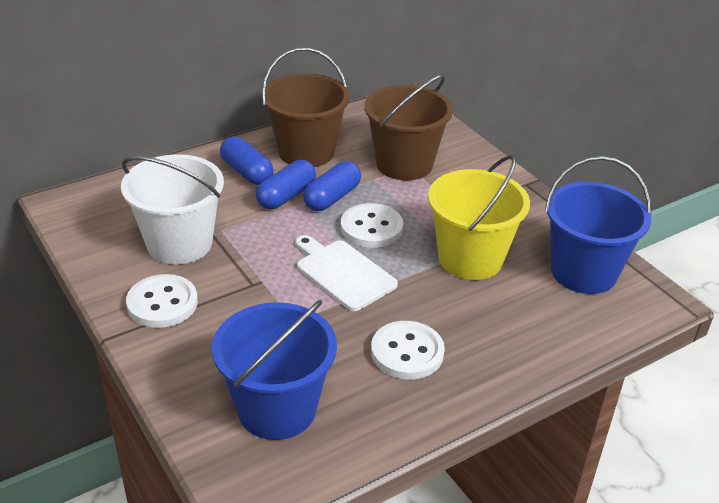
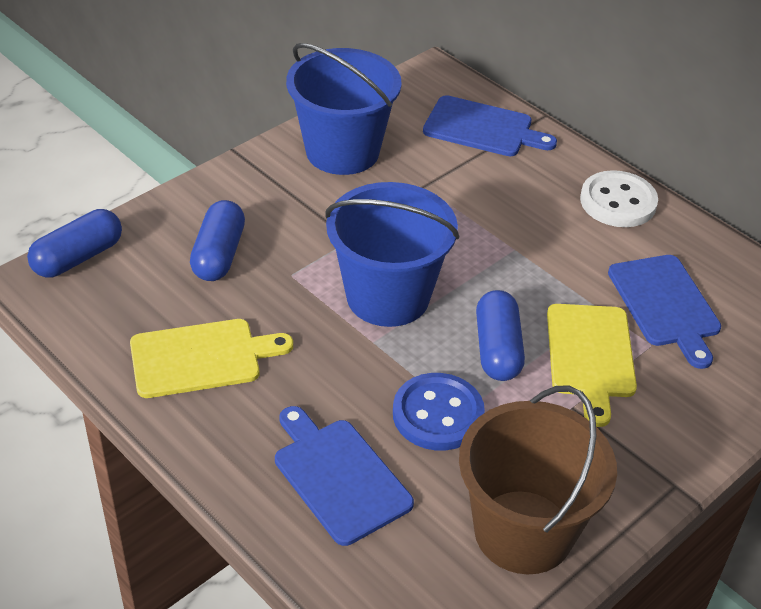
blue button: 0 -> 1
blue cutting board: 0 -> 3
brown bucket: 2 -> 1
white bucket: 1 -> 0
white button: 3 -> 1
white cutting board: 1 -> 0
yellow bucket: 1 -> 0
yellow cutting board: 0 -> 2

